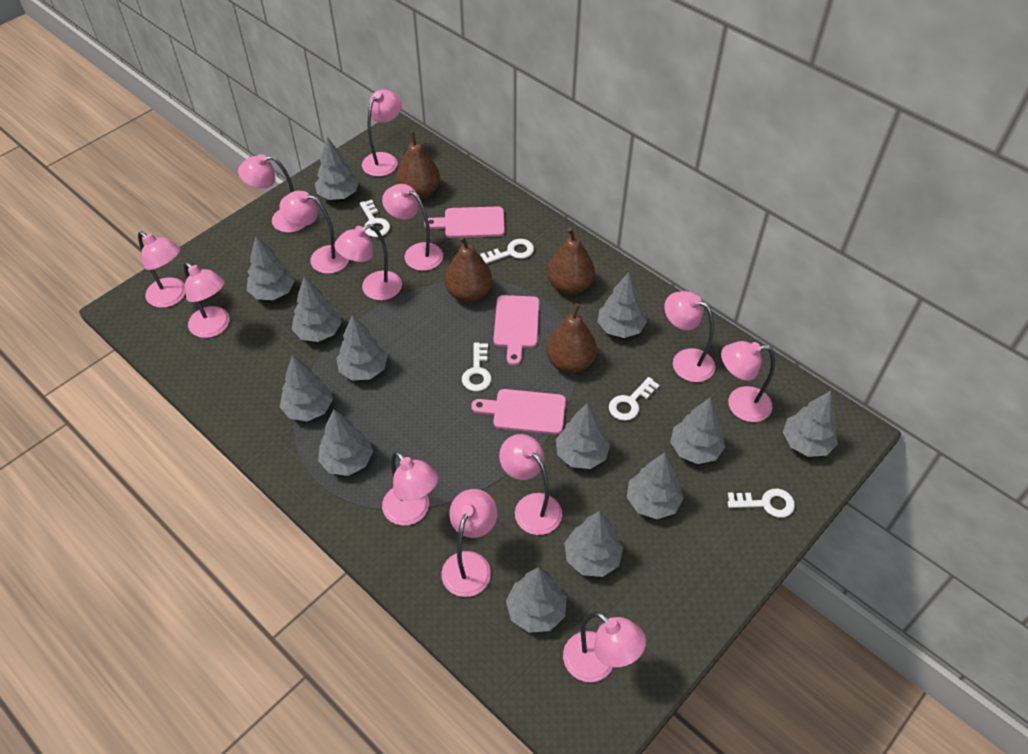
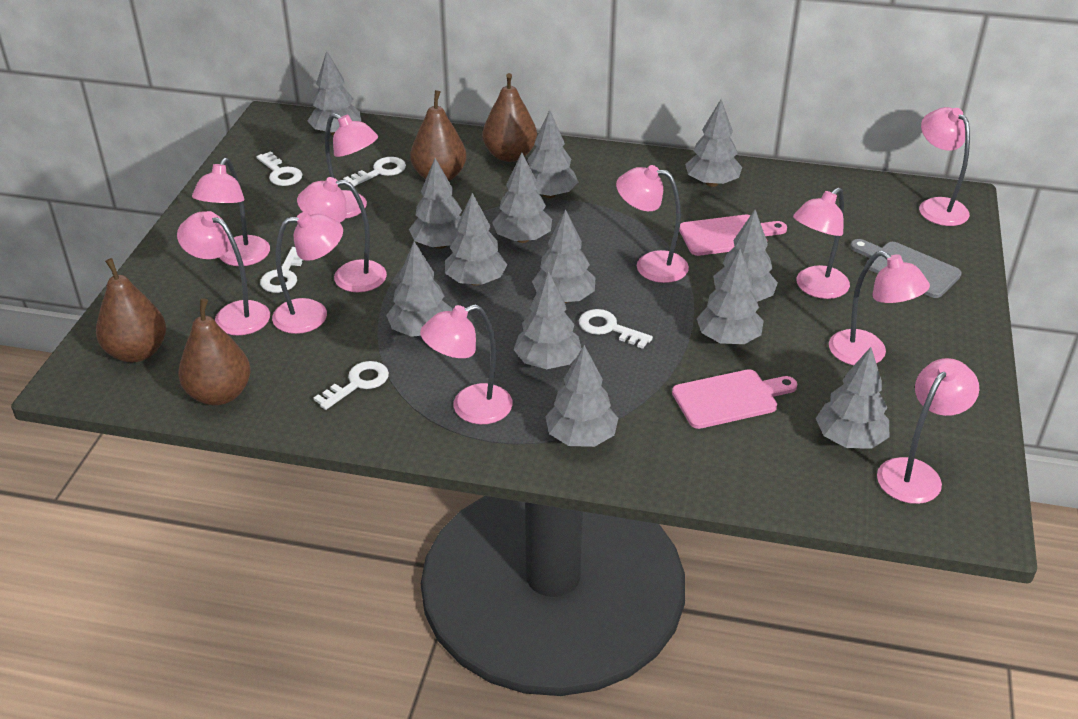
grey cutting board: 0 -> 1
pink cutting board: 3 -> 2
pink lamp: 13 -> 11

